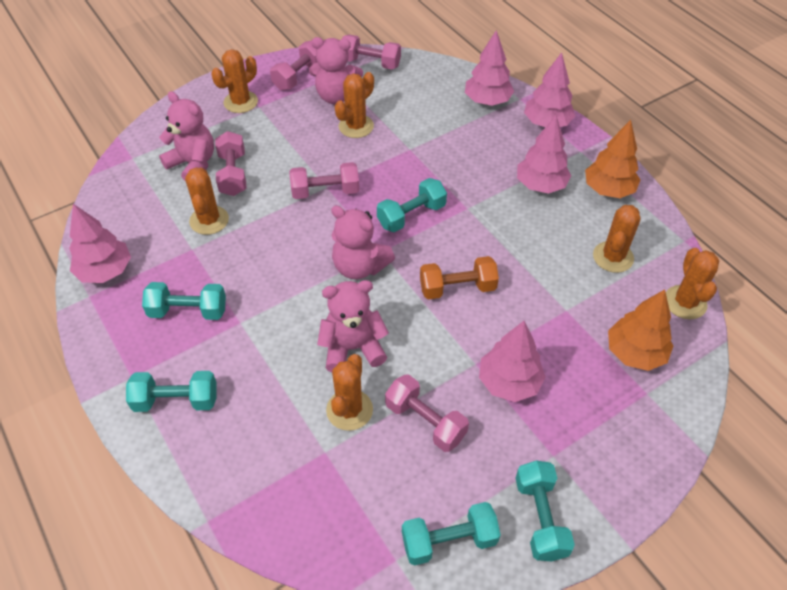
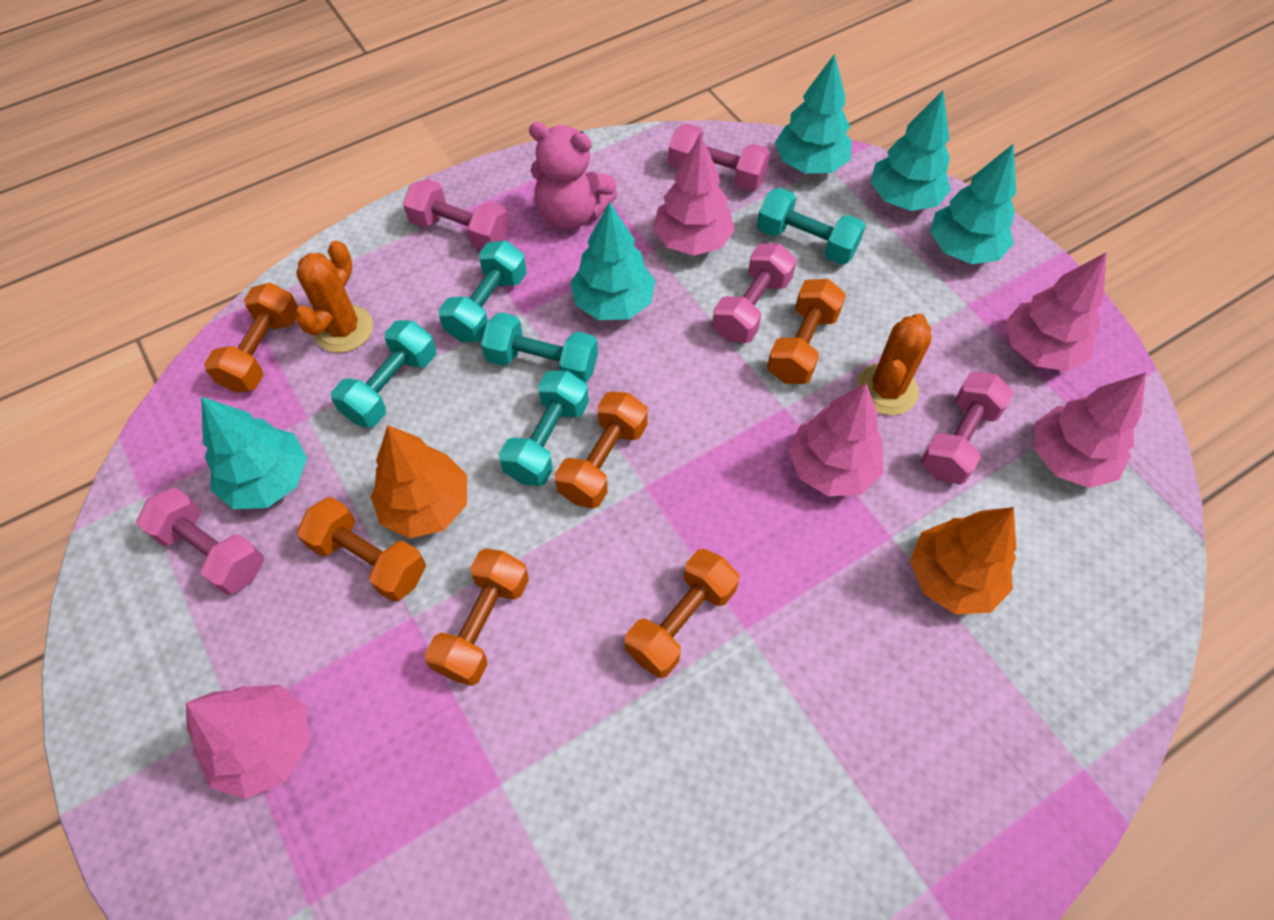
orange cactus: 6 -> 2
orange dumbbell: 1 -> 6
pink teddy bear: 4 -> 1
turquoise tree: 0 -> 5

